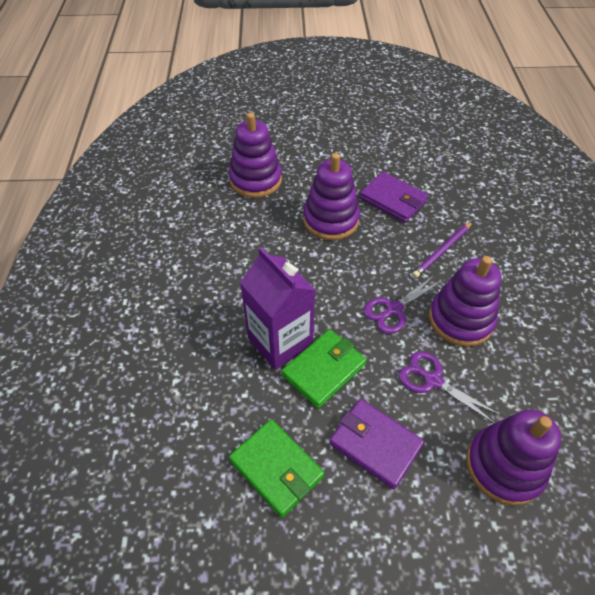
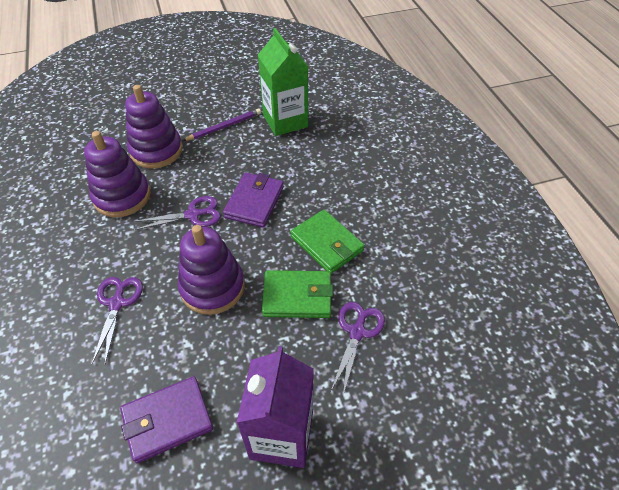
green carton: 0 -> 1
purple scissors: 2 -> 3
purple stacking toy: 4 -> 3

